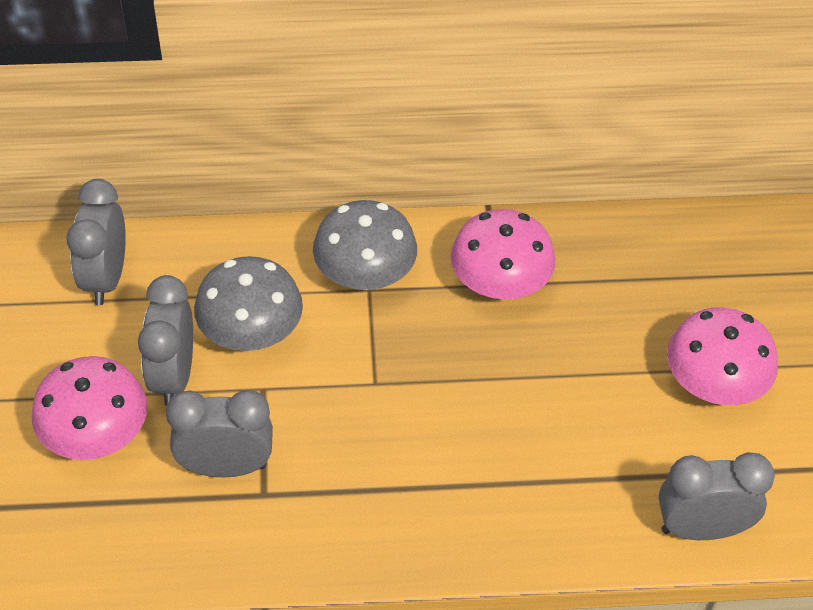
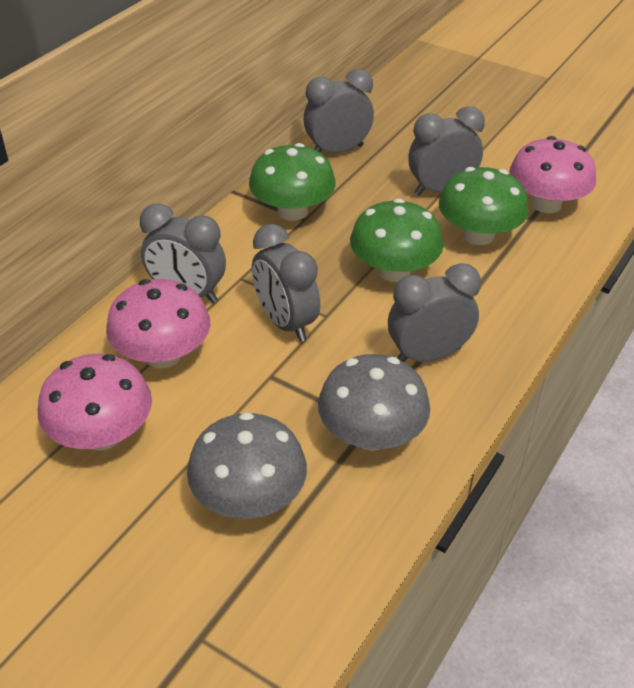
green mushroom: 0 -> 3
grey clock: 4 -> 5

